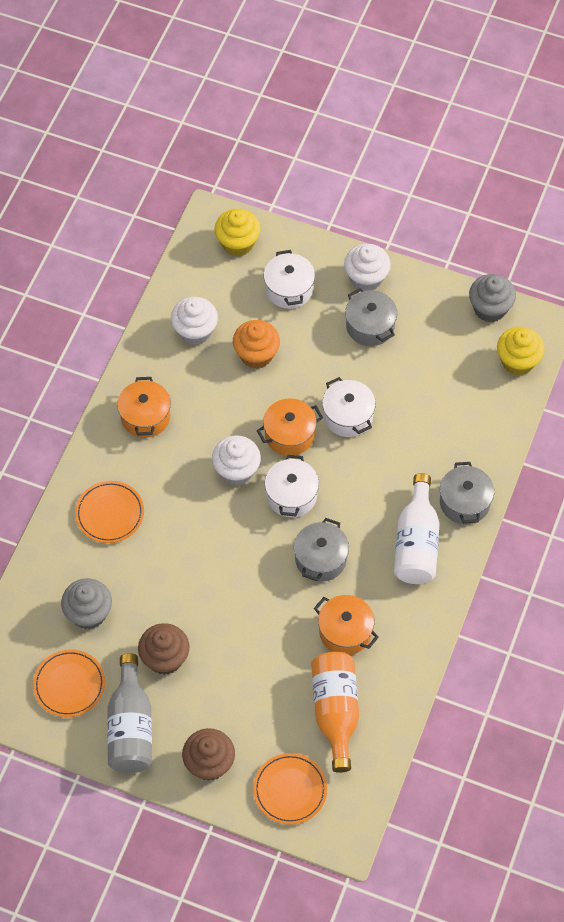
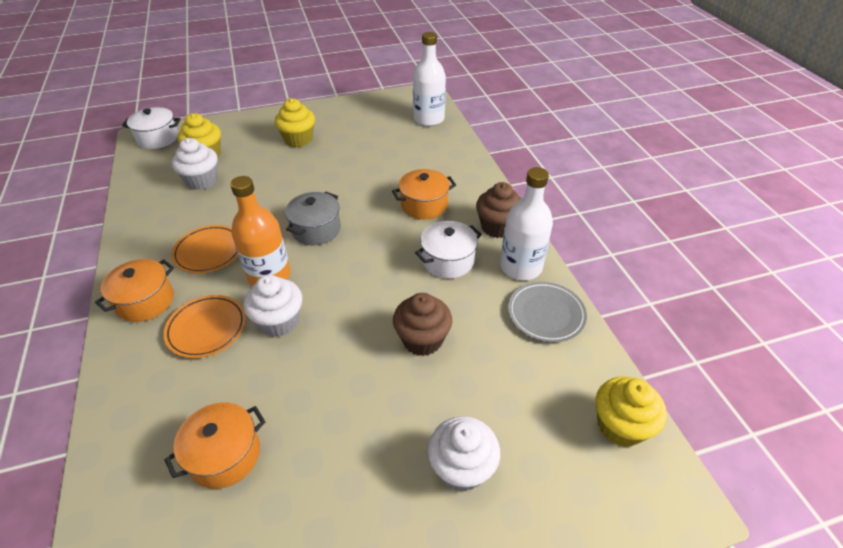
grey bottle: 1 -> 0
grey cupcake: 2 -> 0
grey plate: 0 -> 1
grey pot: 3 -> 1
orange cupcake: 1 -> 0
orange plate: 3 -> 2
white bottle: 1 -> 2
white pot: 3 -> 2
yellow cupcake: 2 -> 3

